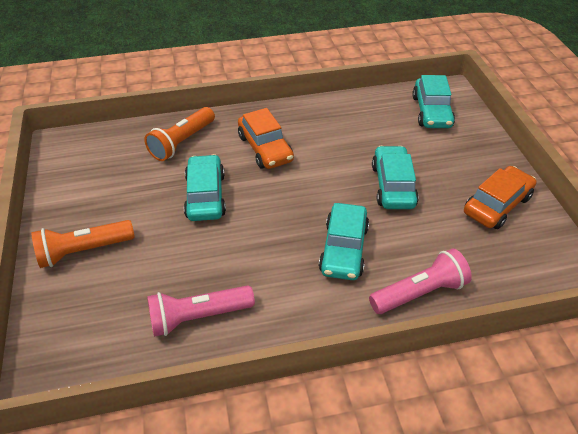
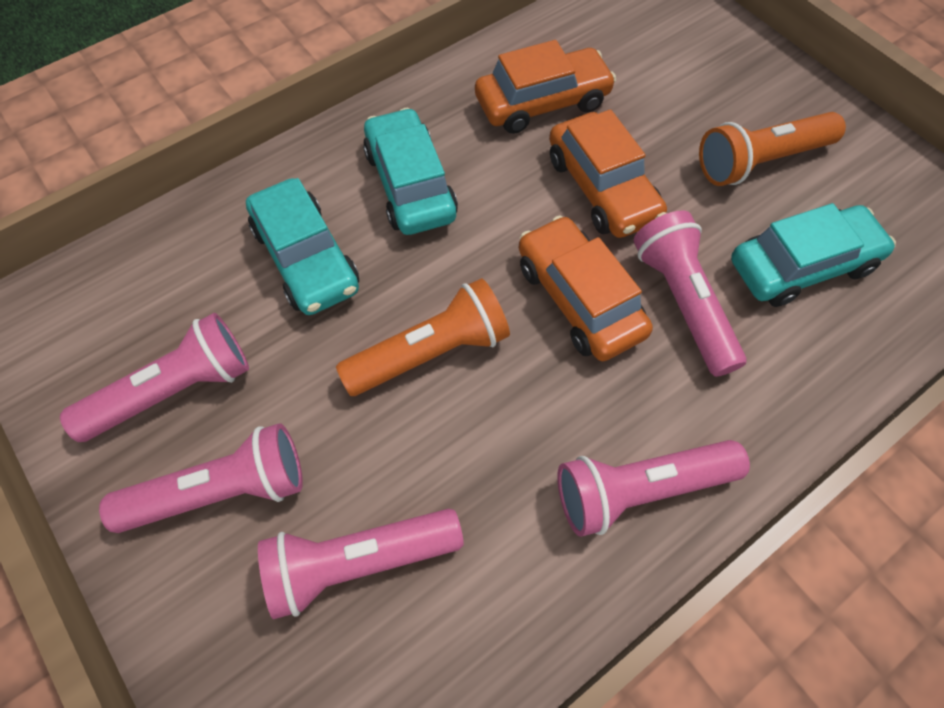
orange car: 2 -> 3
pink flashlight: 2 -> 5
turquoise car: 4 -> 3

